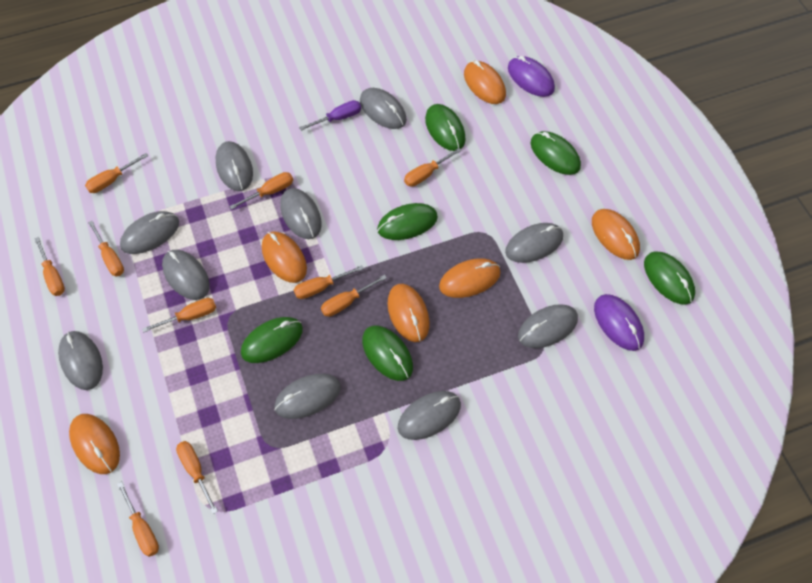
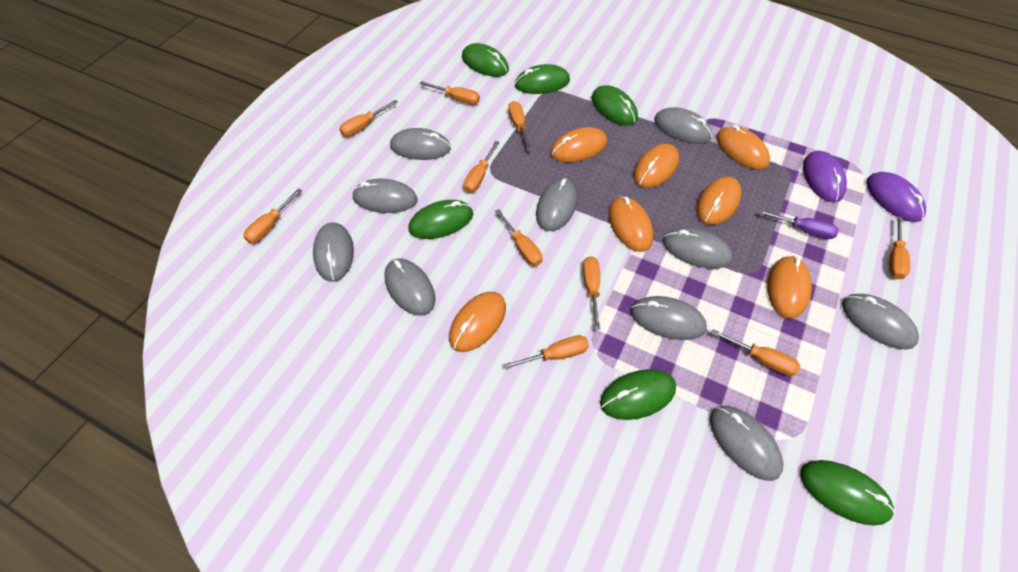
orange mouse: 6 -> 7

